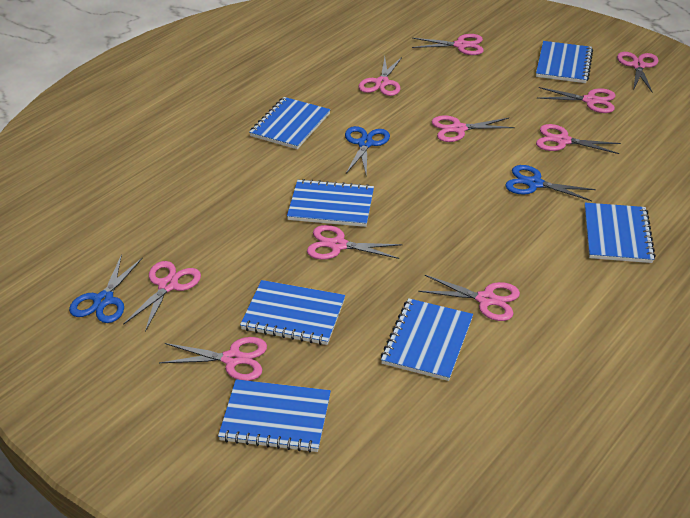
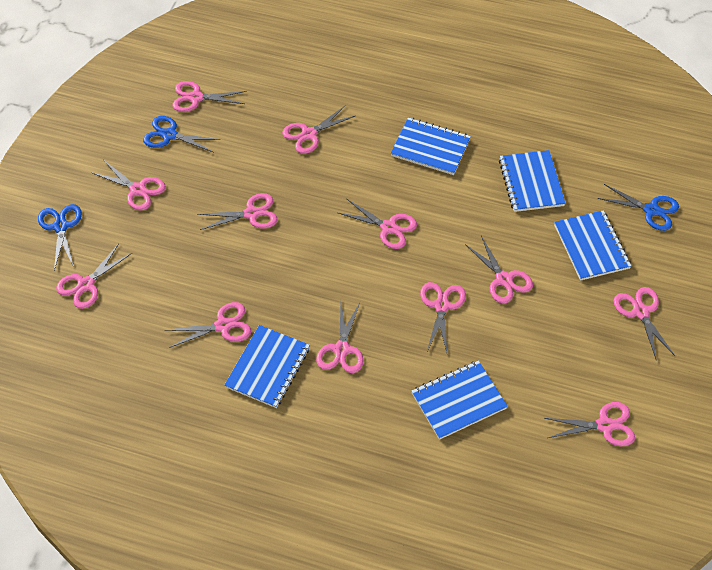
blue notebook: 7 -> 5
pink scissors: 10 -> 12

